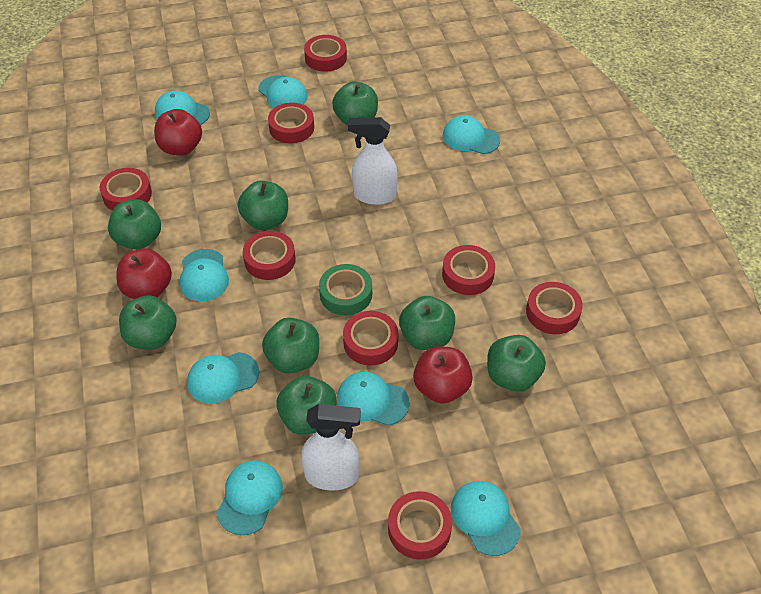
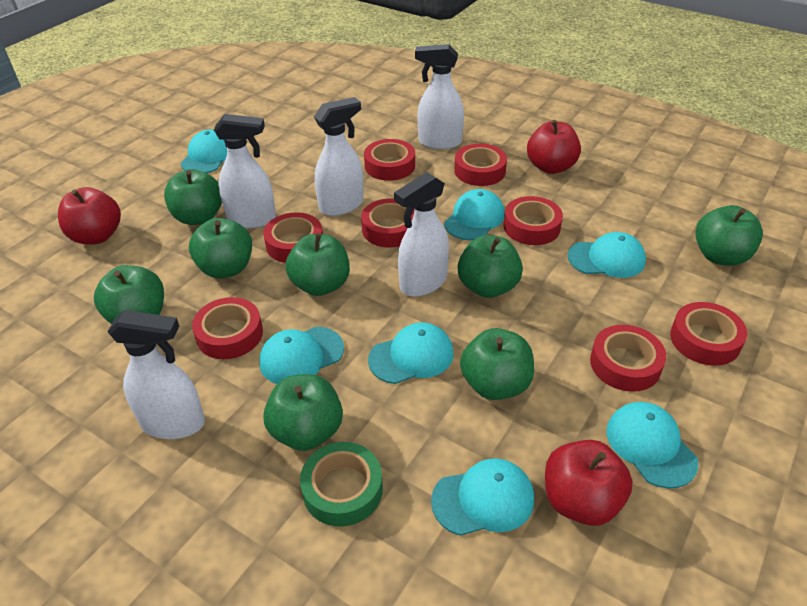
turquoise cap: 8 -> 7
white spray bottle: 2 -> 5

